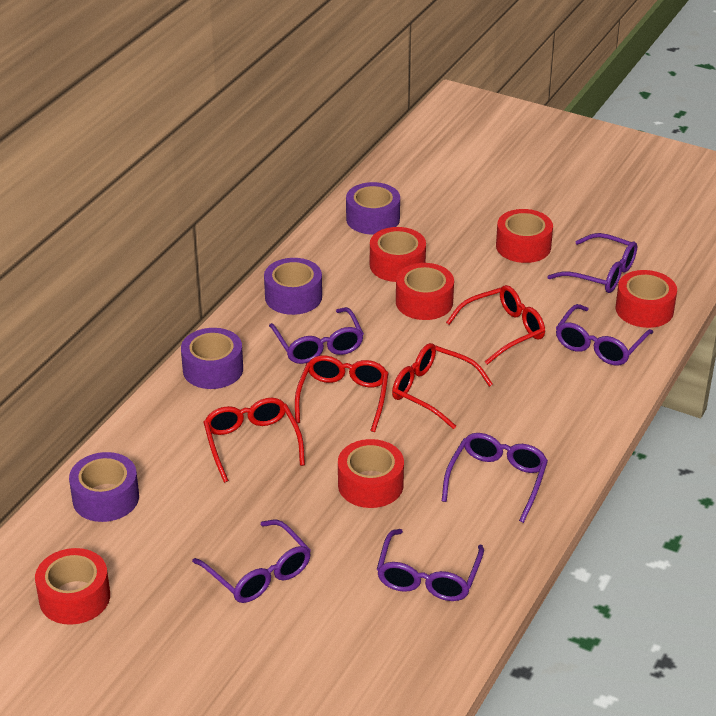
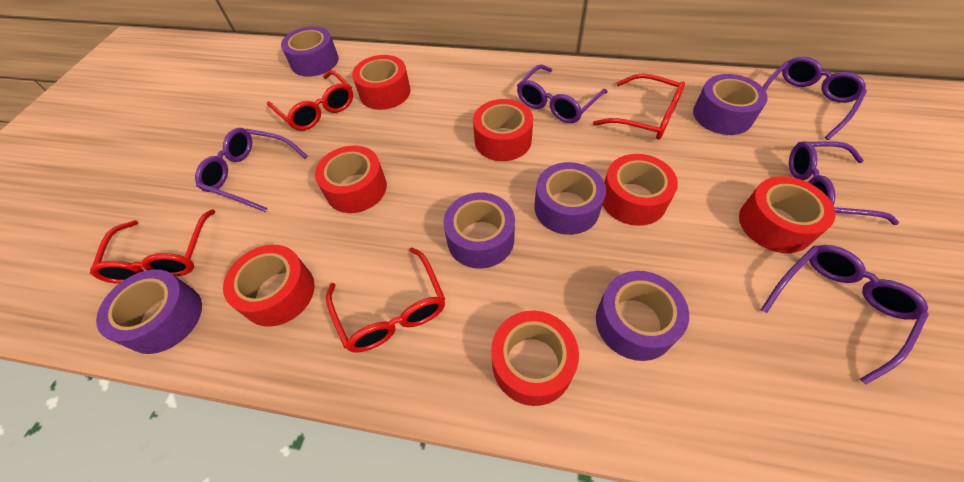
purple glasses: 6 -> 5
purple tape: 4 -> 6
red tape: 6 -> 7

